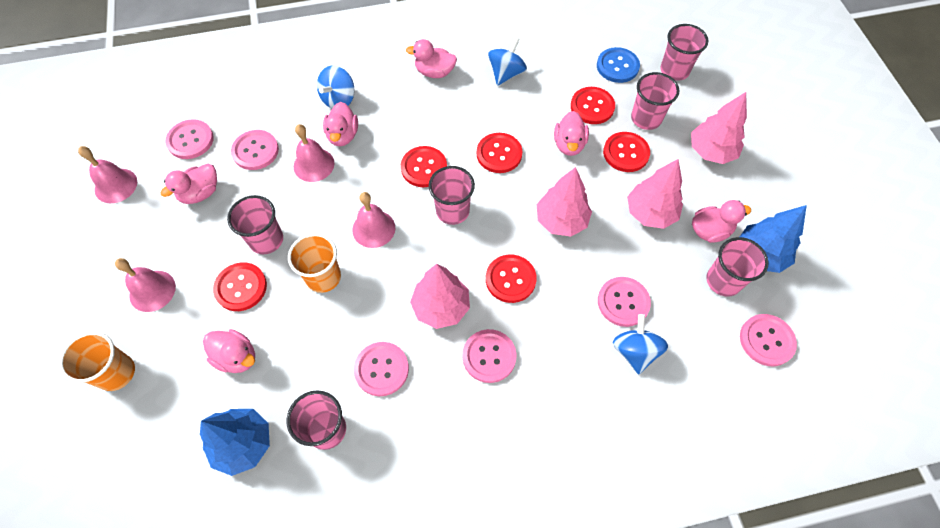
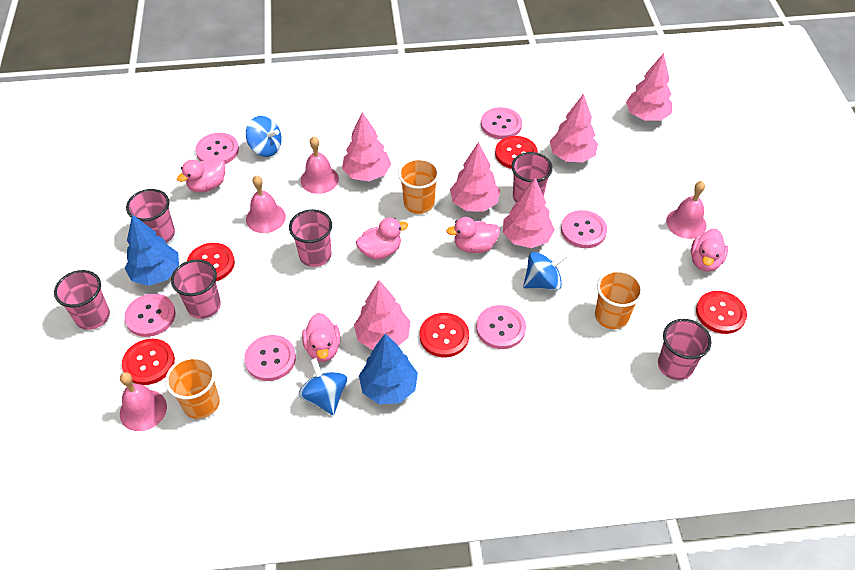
blue button: 1 -> 0
orange cup: 2 -> 3
pink duck: 6 -> 5
pink tree: 4 -> 6
red button: 6 -> 5

